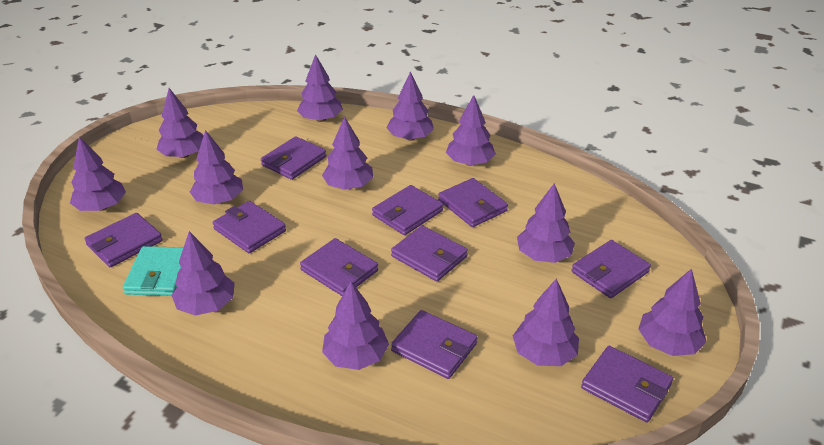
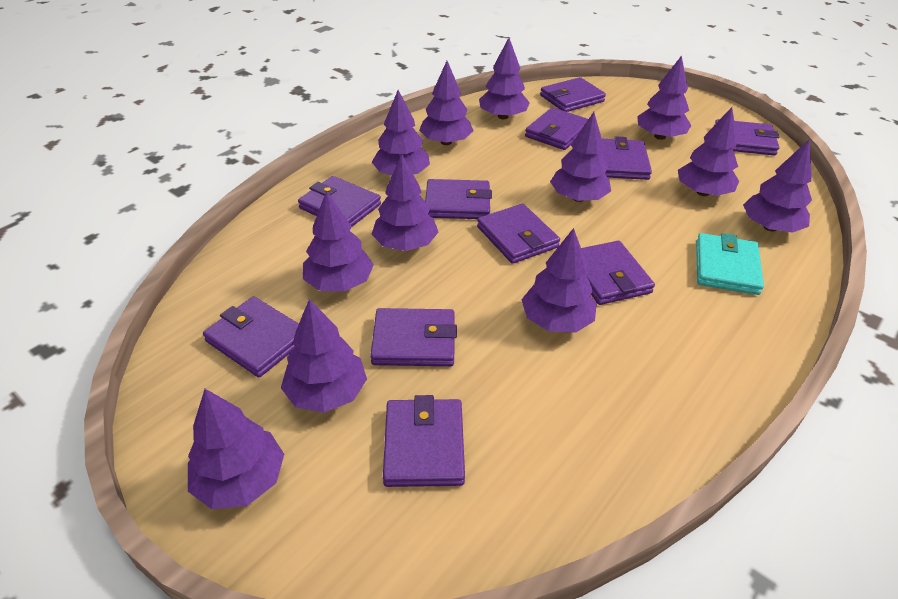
purple wallet: 10 -> 11

